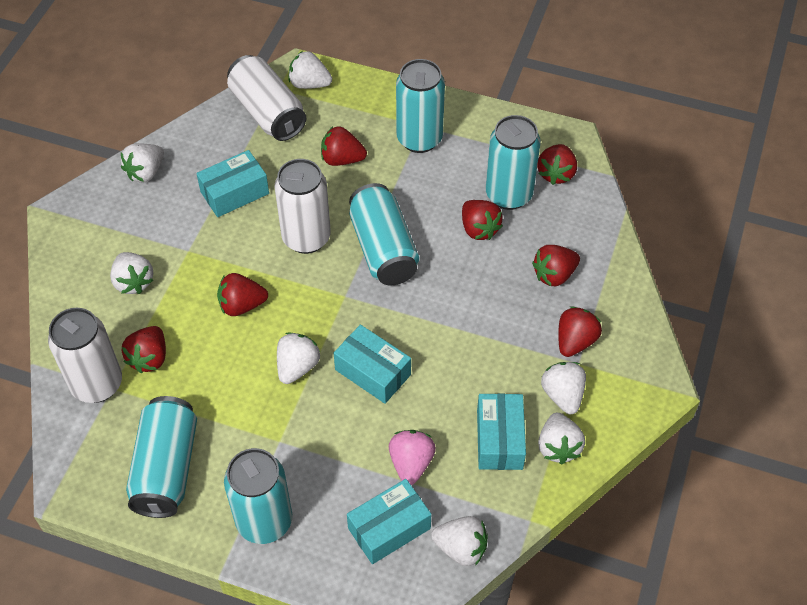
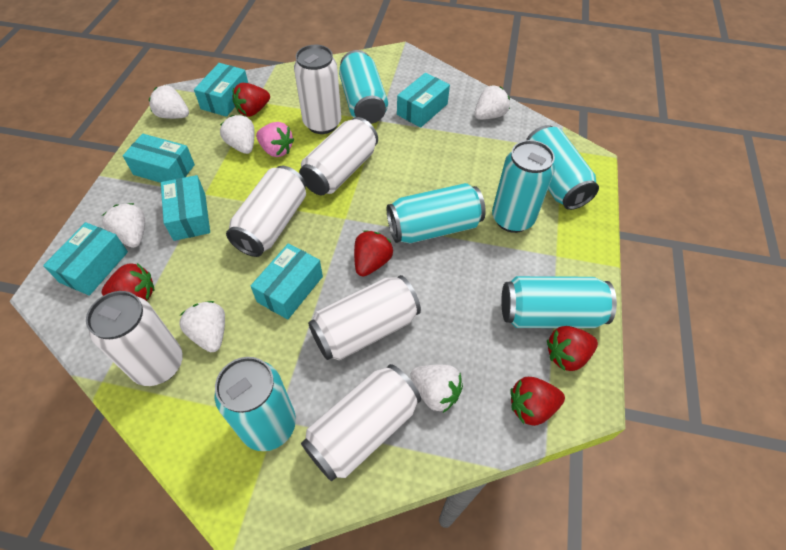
red strawberry: 7 -> 5
turquoise box: 4 -> 6
turquoise can: 5 -> 6
white can: 3 -> 6
white strawberry: 7 -> 6

